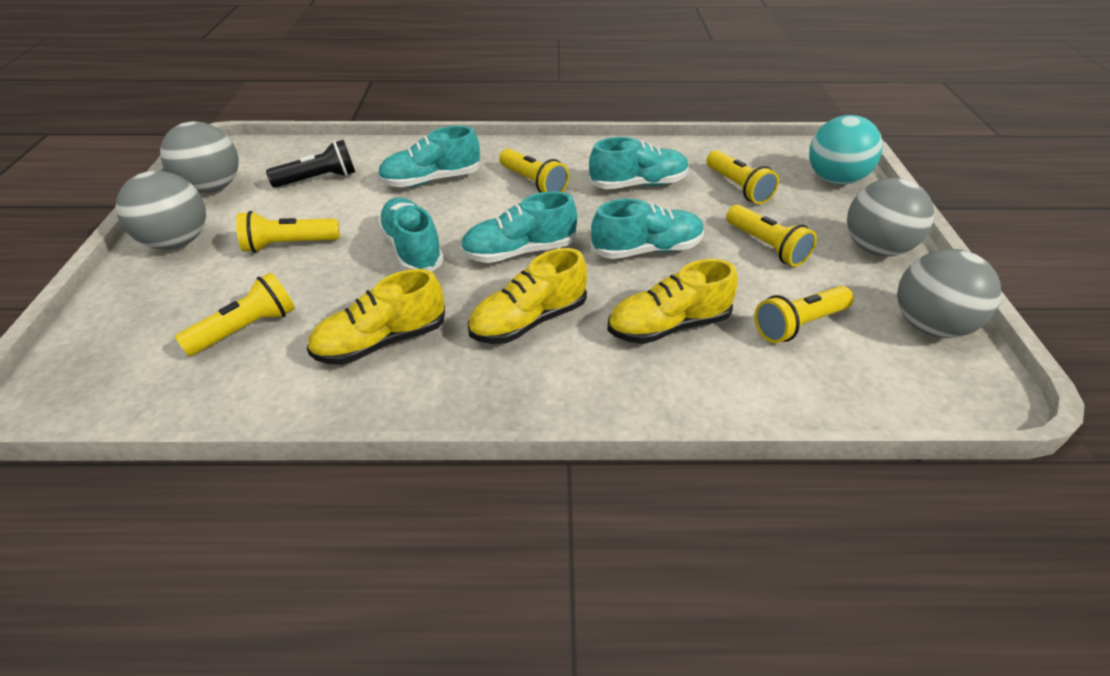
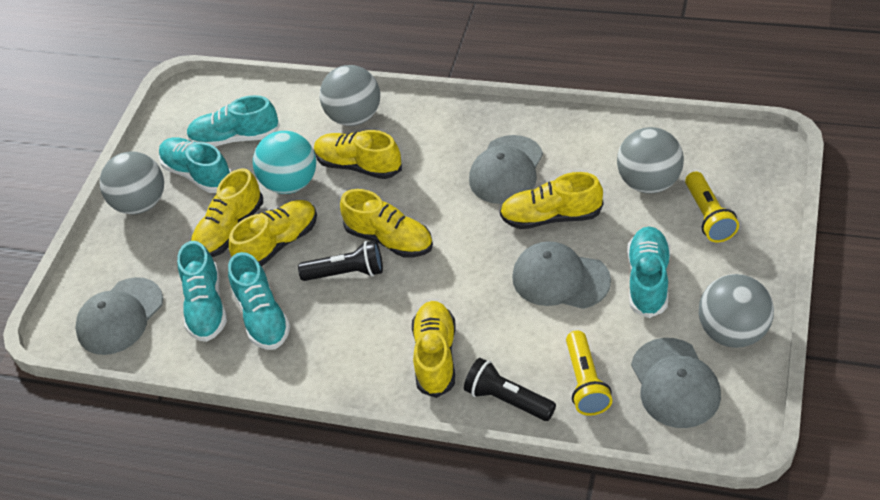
black flashlight: 1 -> 2
grey cap: 0 -> 4
yellow flashlight: 6 -> 2
yellow shoe: 3 -> 6

